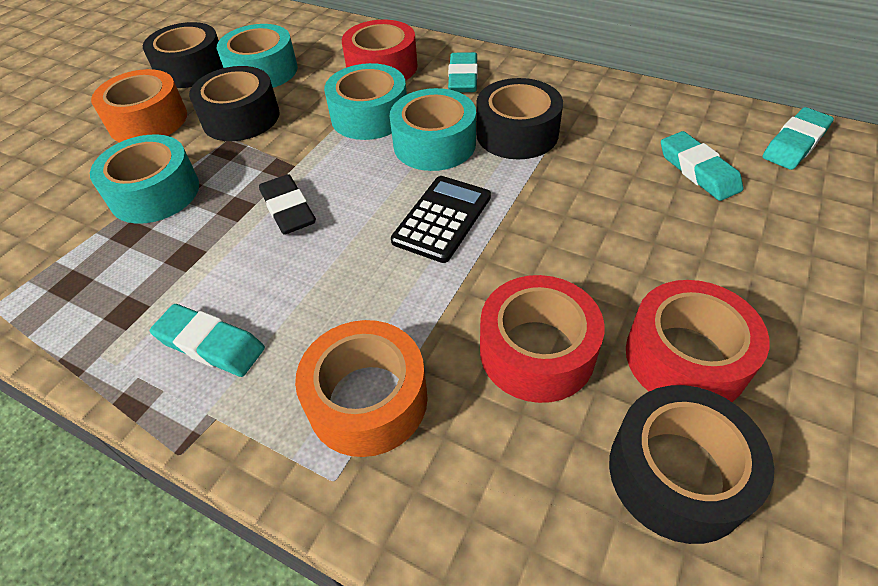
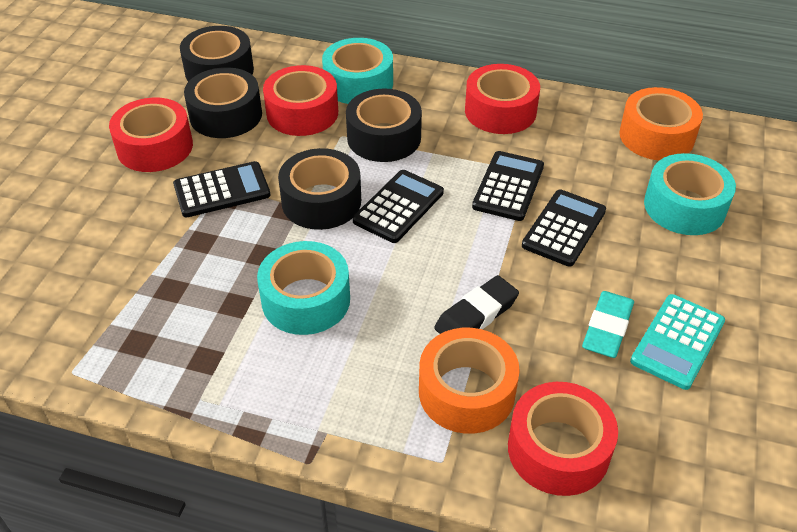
black calculator: 1 -> 4
red tape: 3 -> 4
turquoise calculator: 0 -> 1
turquoise eraser: 4 -> 1
turquoise tape: 4 -> 3

